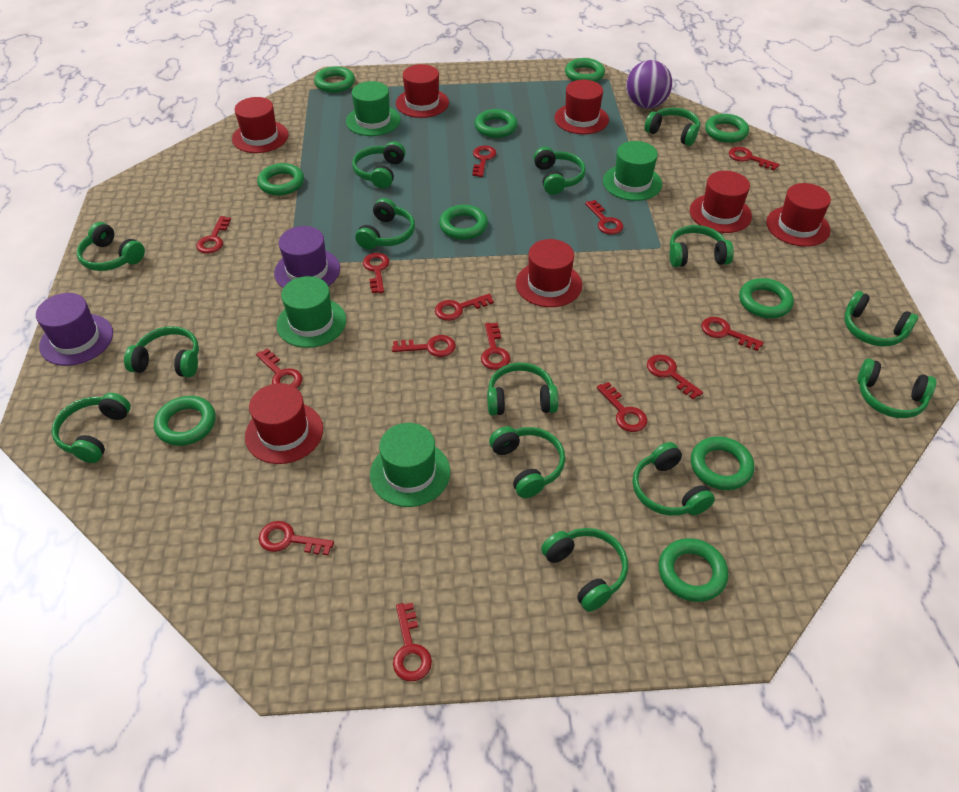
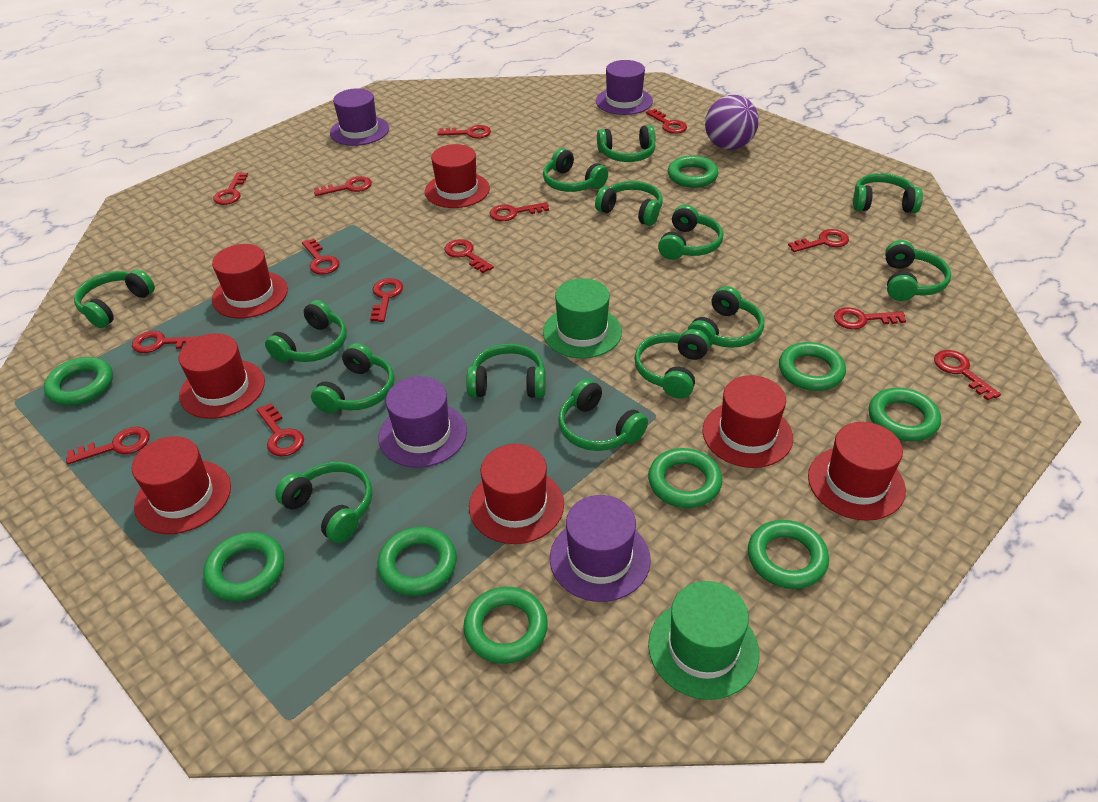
green hat: 4 -> 2
green ring: 10 -> 9
purple hat: 2 -> 4

